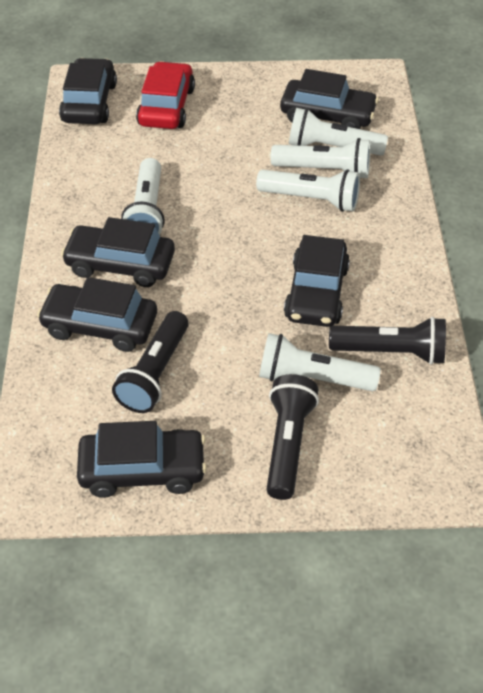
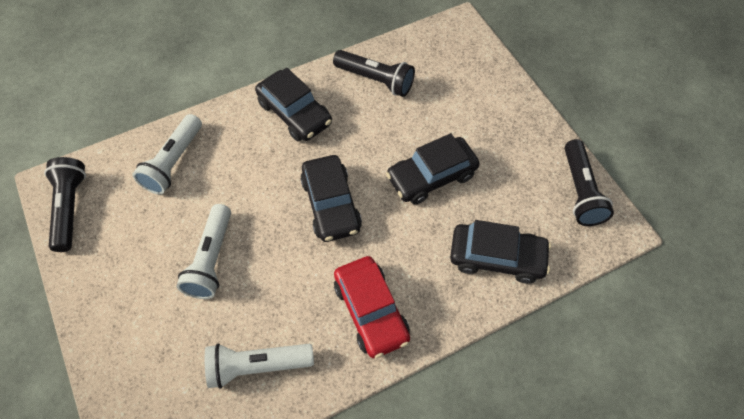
black car: 6 -> 4
white flashlight: 5 -> 3

